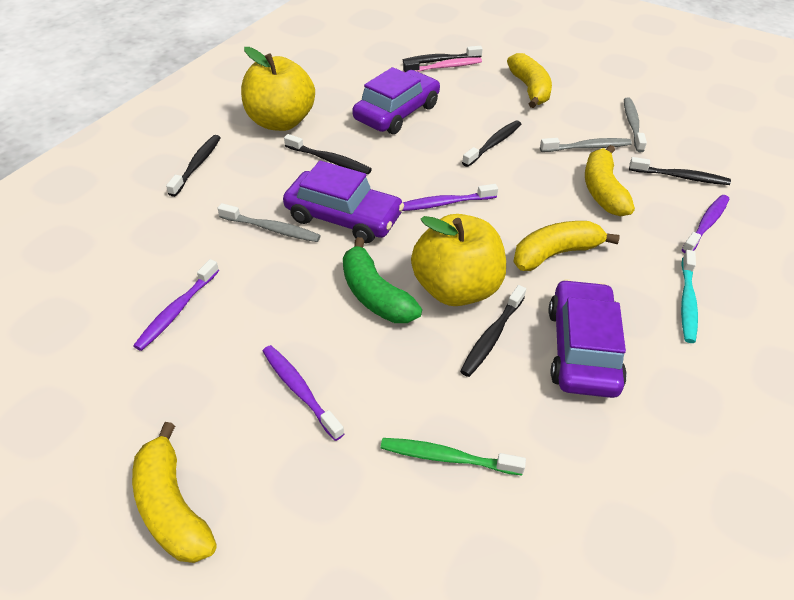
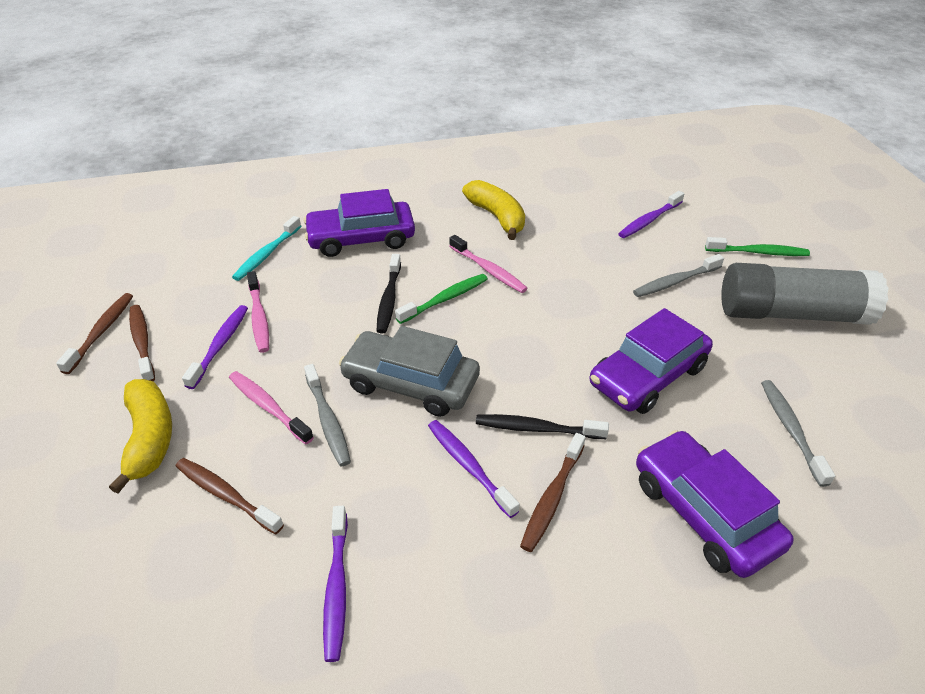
black toothbrush: 6 -> 2
brown toothbrush: 0 -> 4
green banana: 1 -> 0
green toothbrush: 1 -> 2
grey car: 0 -> 1
grey glue stick: 0 -> 1
pink toothbrush: 1 -> 3
yellow apple: 2 -> 0
yellow banana: 4 -> 2

